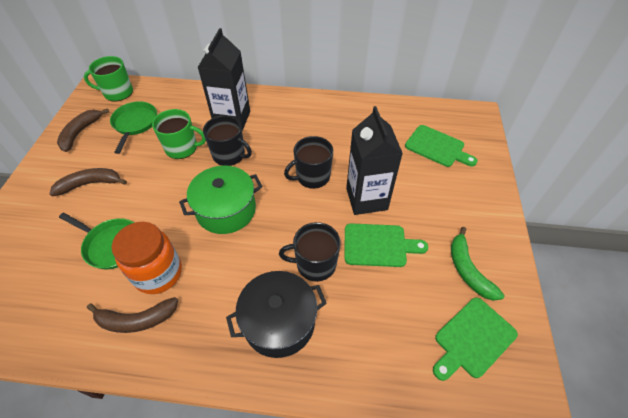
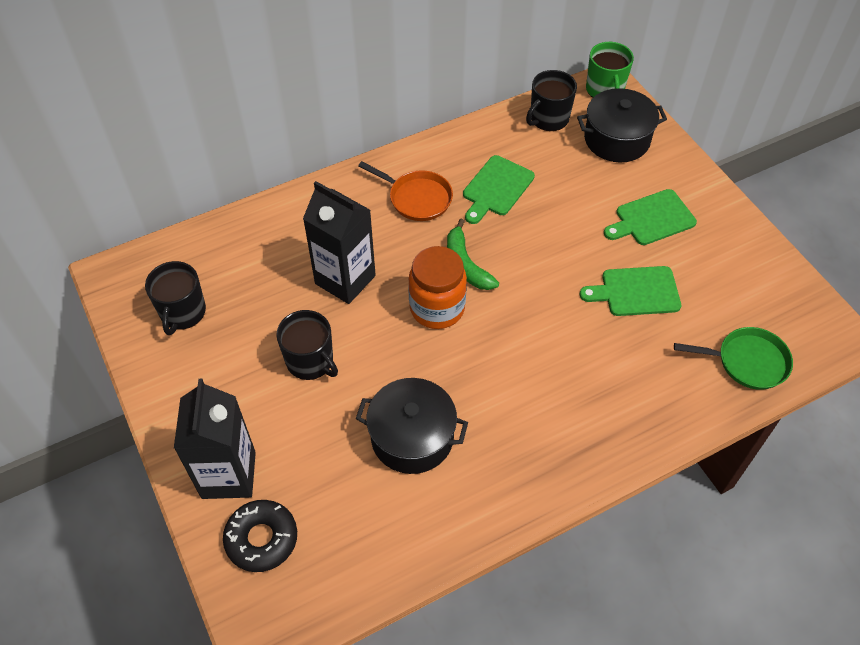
black donut: 0 -> 1
black pot: 1 -> 2
brown banana: 3 -> 0
green mug: 2 -> 1
green pan: 2 -> 1
green pot: 1 -> 0
orange pan: 0 -> 1

